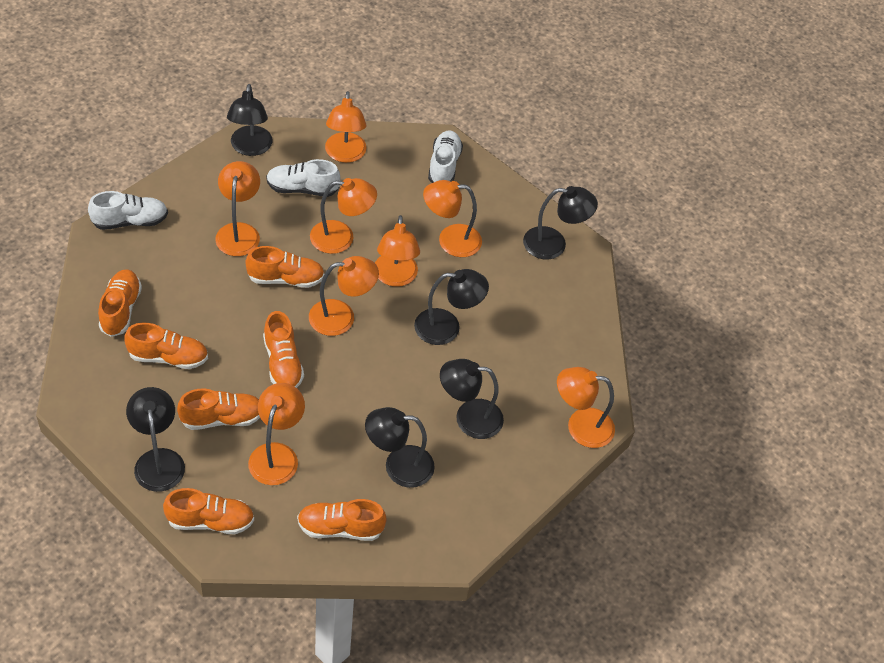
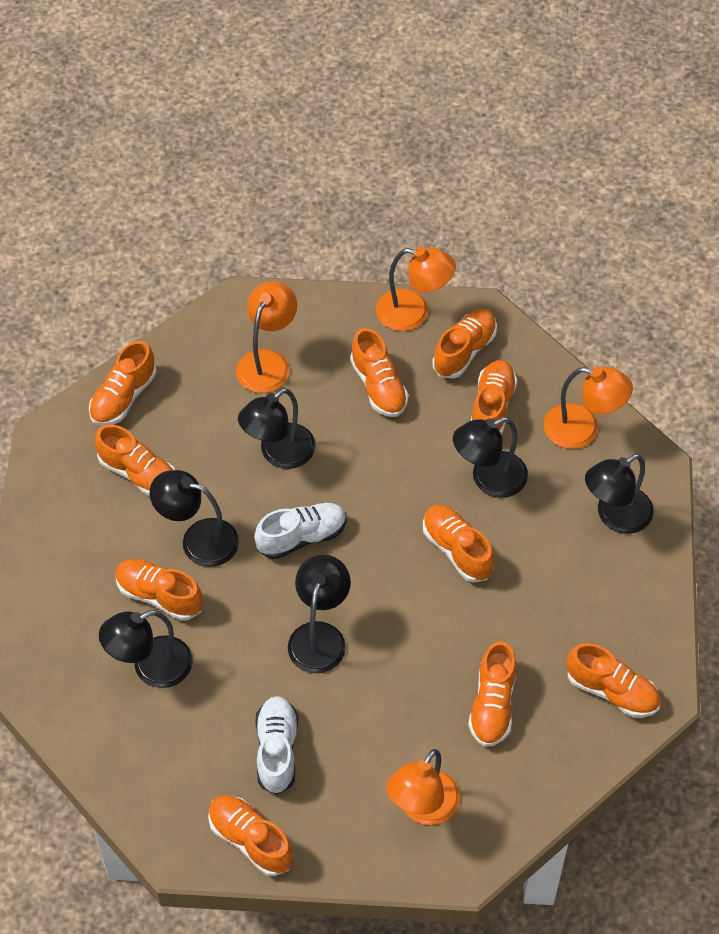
orange lamp: 8 -> 4
orange shoe: 7 -> 10
white shoe: 3 -> 2

